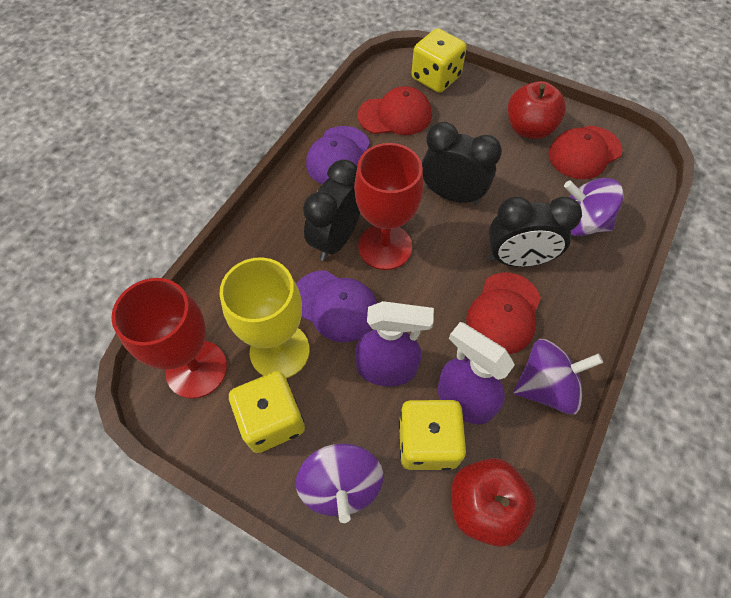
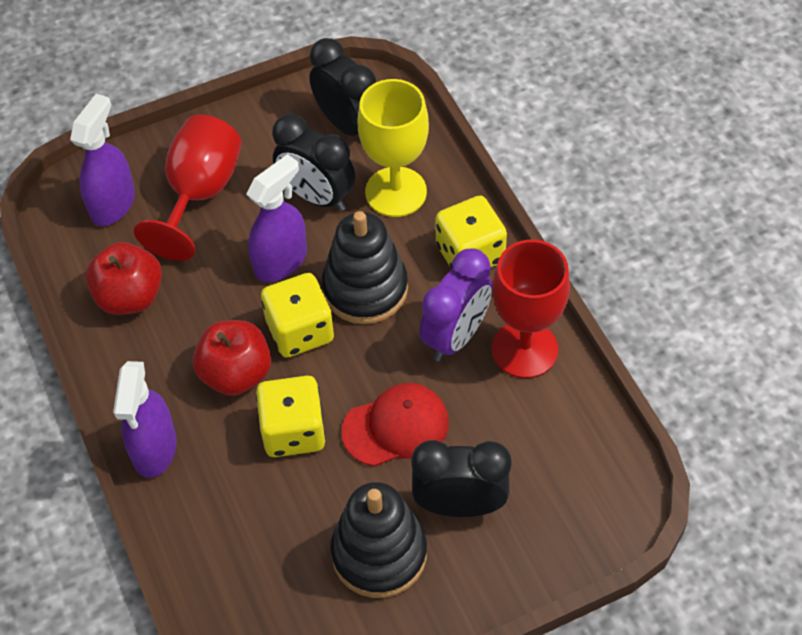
black stacking toy: 0 -> 2
purple cap: 2 -> 0
purple clock: 0 -> 1
purple spinning top: 3 -> 0
purple spray bottle: 2 -> 3
red cap: 3 -> 1

